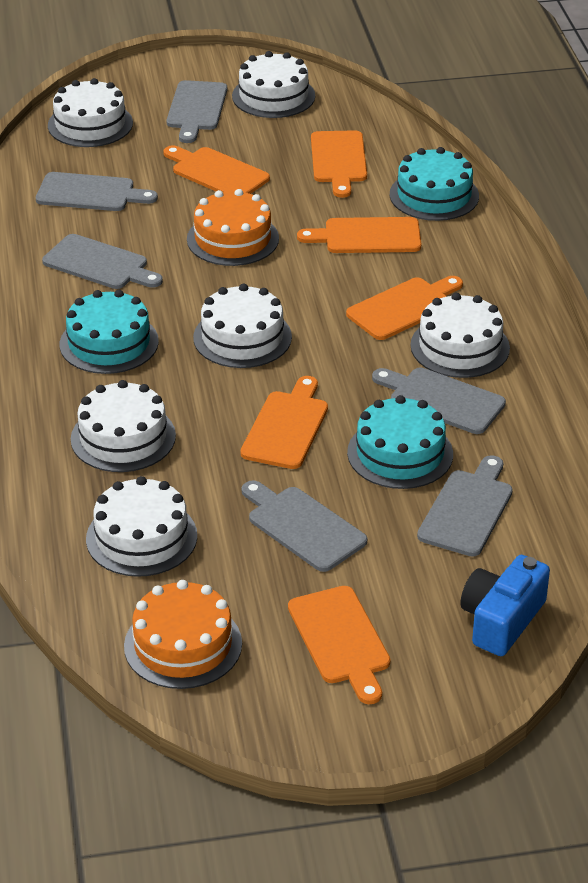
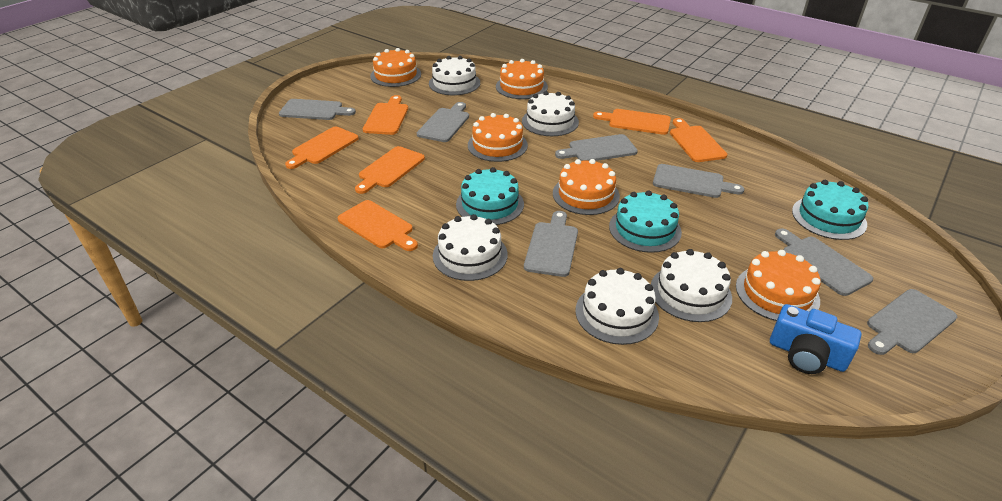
grey cutting board: 6 -> 7
orange cake: 2 -> 5
white cake: 6 -> 5

